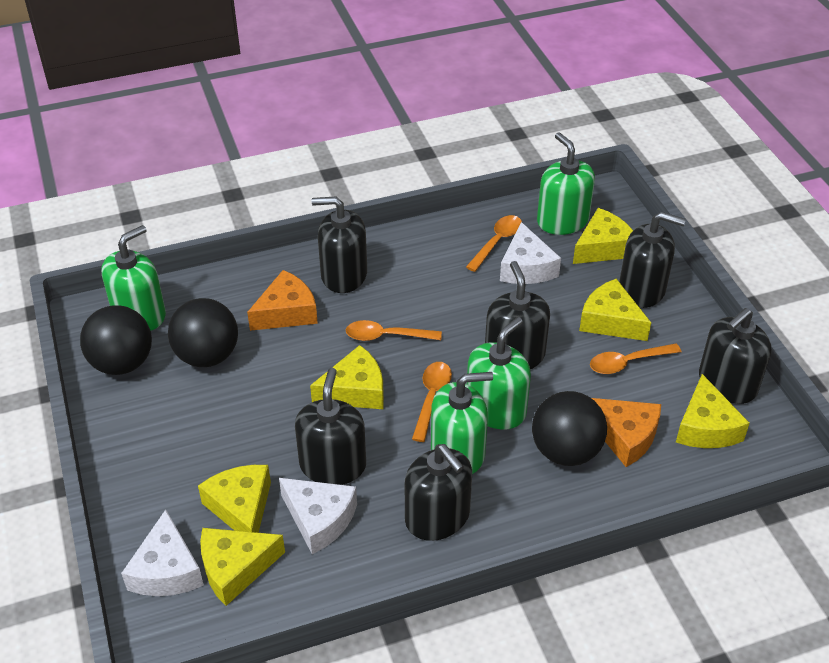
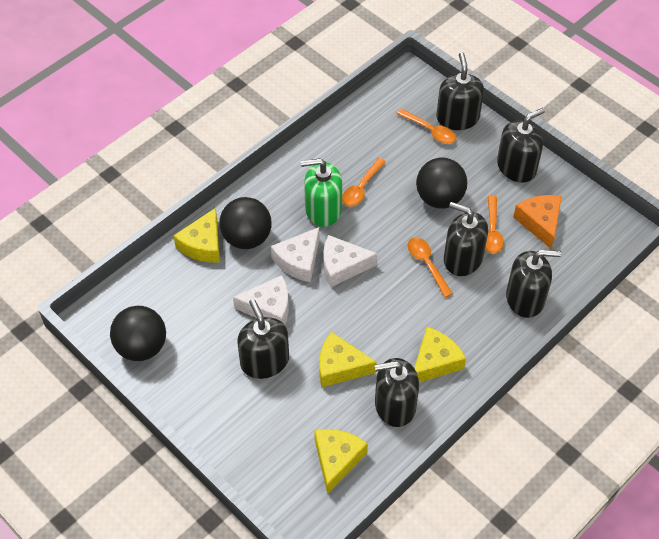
green soap dispenser: 4 -> 1
orange cheese: 2 -> 1
yellow cheese: 6 -> 4

